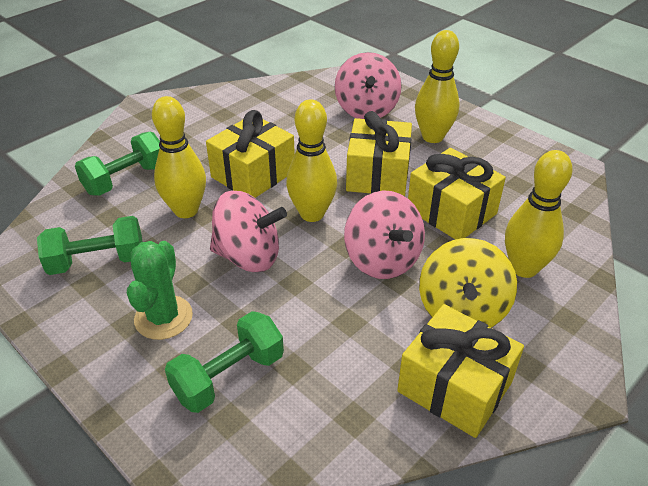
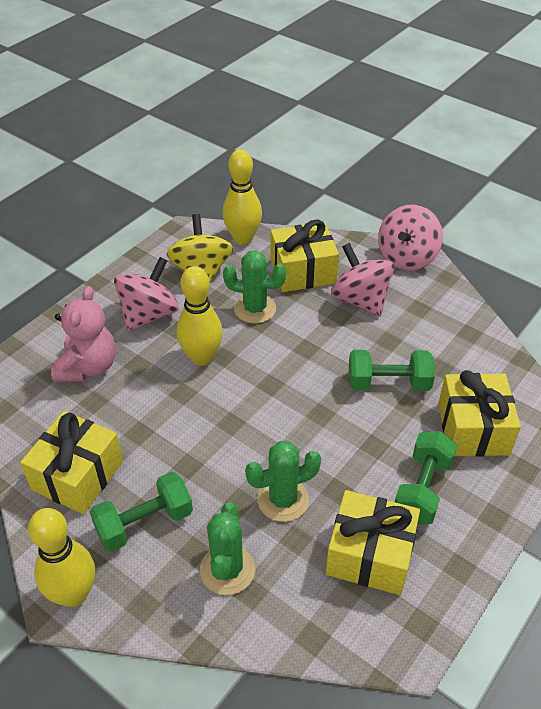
green cactus: 1 -> 3
pink teddy bear: 0 -> 1
yellow bowling pin: 4 -> 3

